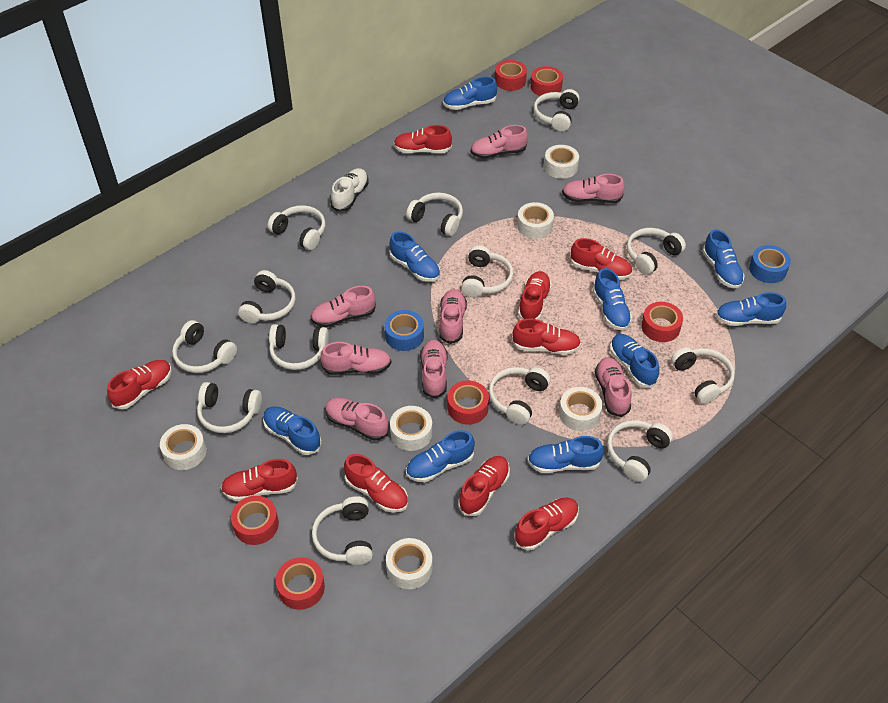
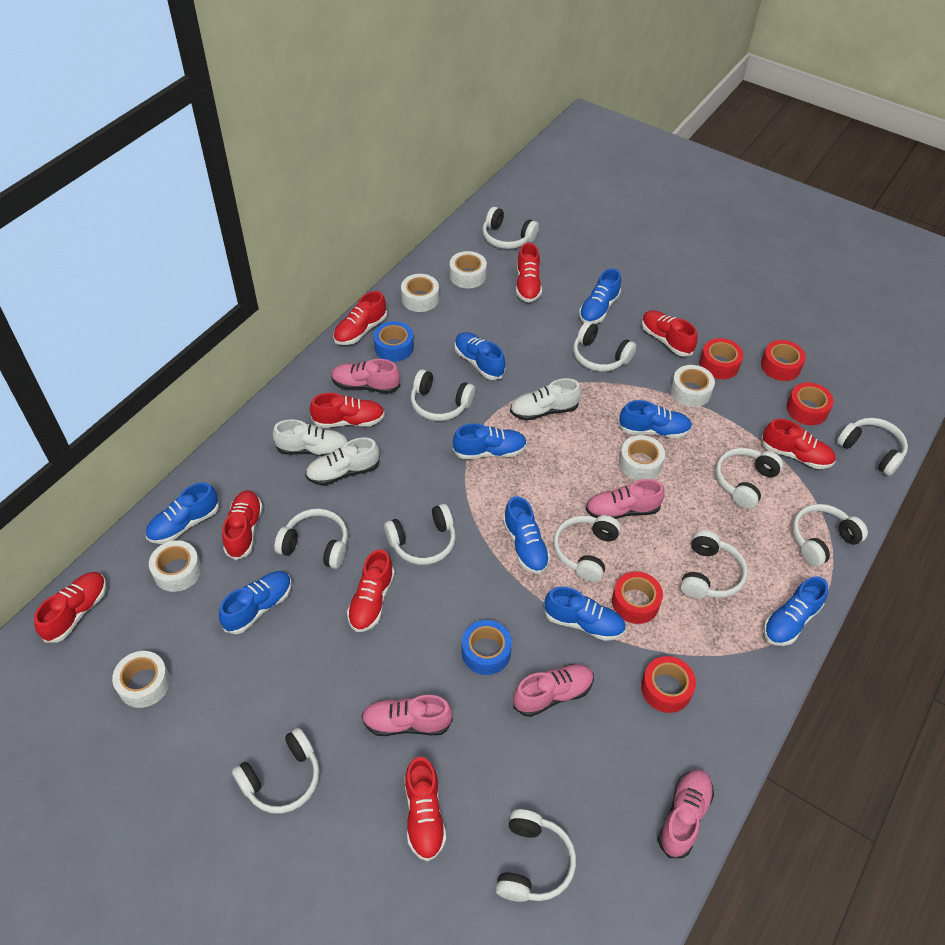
pink shoe: 8 -> 5
red tape: 6 -> 5
white headphones: 13 -> 12
white shoe: 1 -> 3

